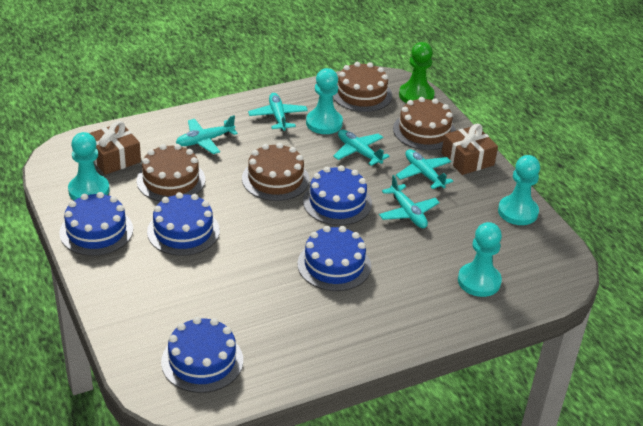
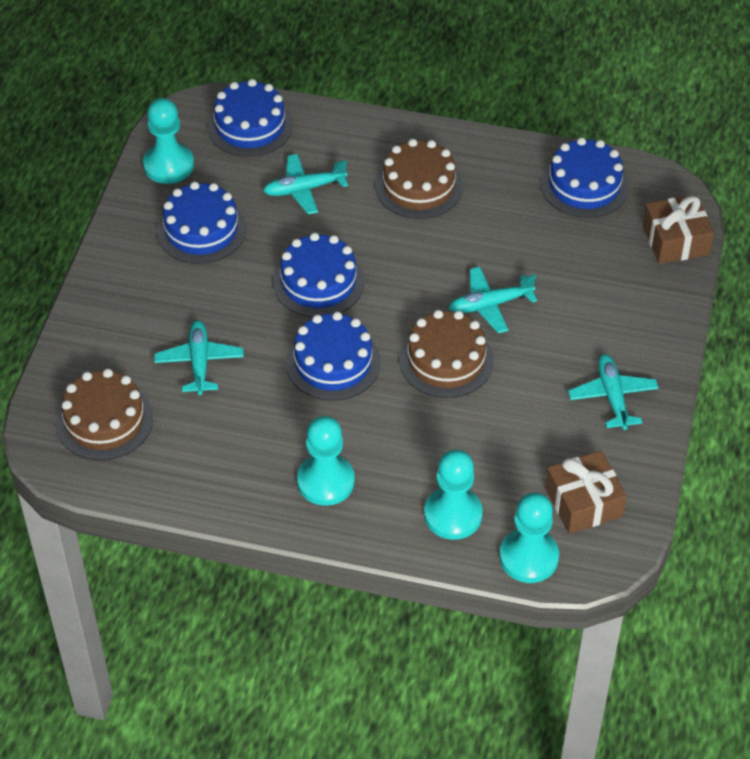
brown cake: 4 -> 3
green pawn: 1 -> 0
turquoise plane: 5 -> 4

